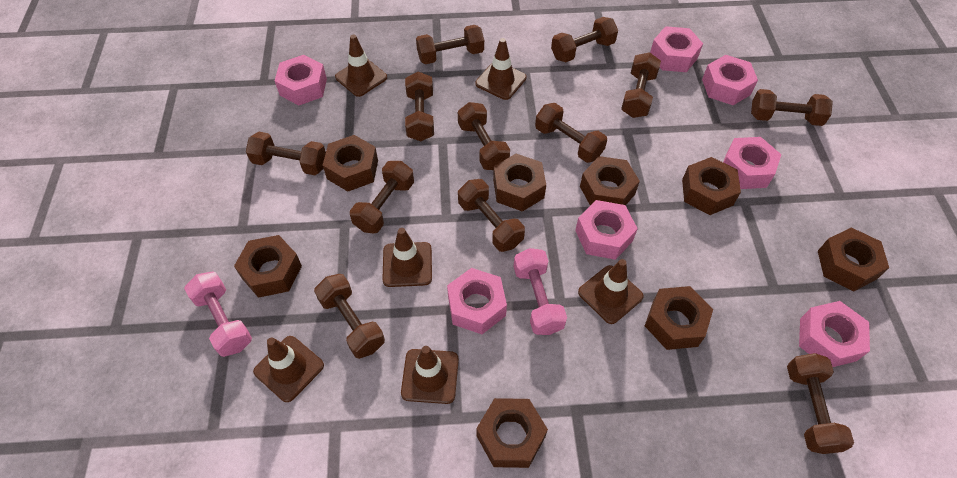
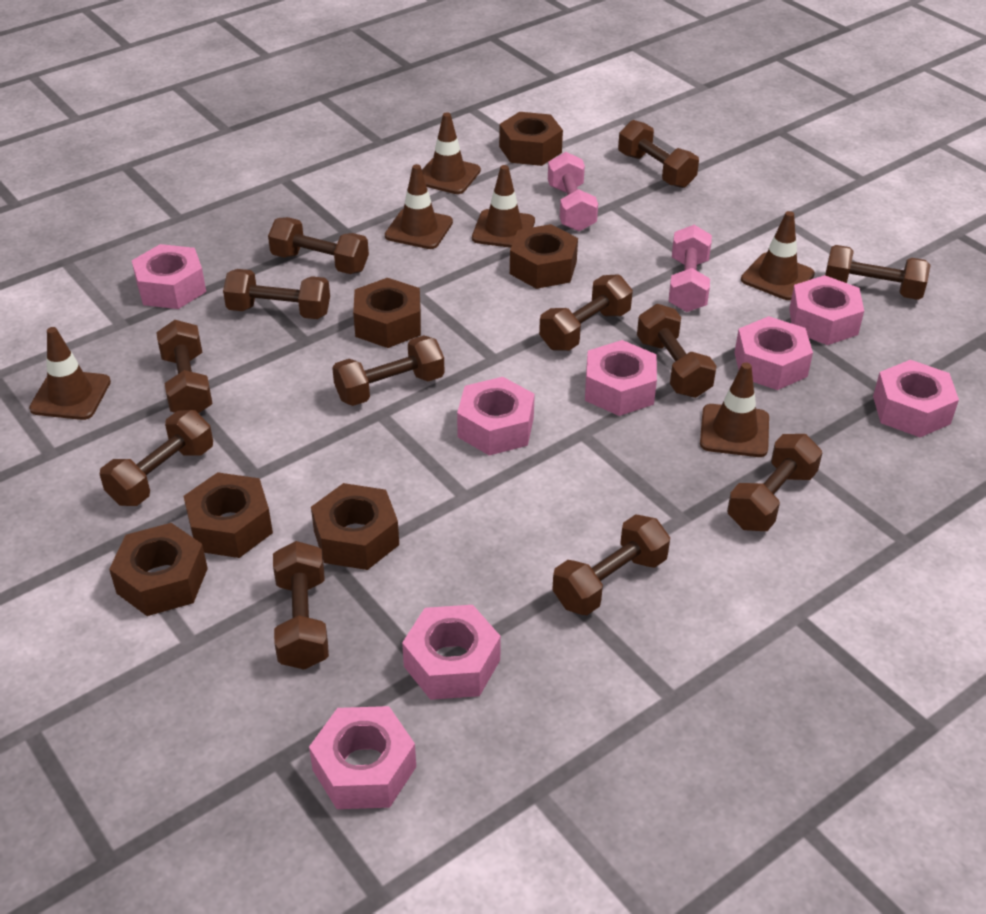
brown nut: 8 -> 6
pink nut: 7 -> 8

